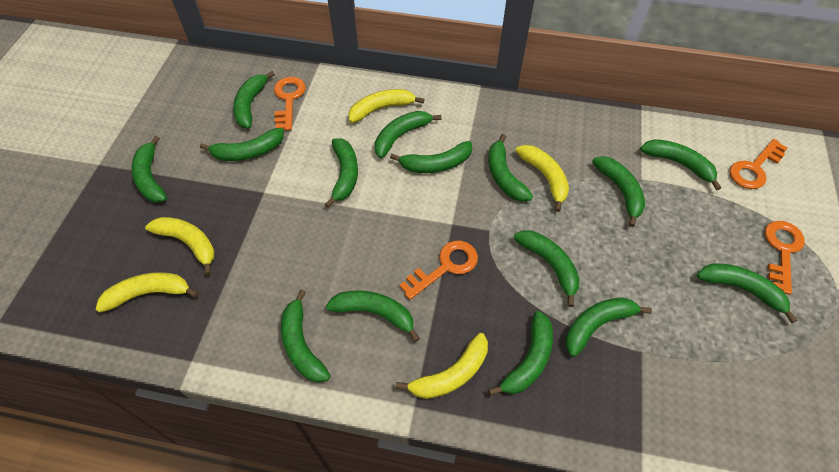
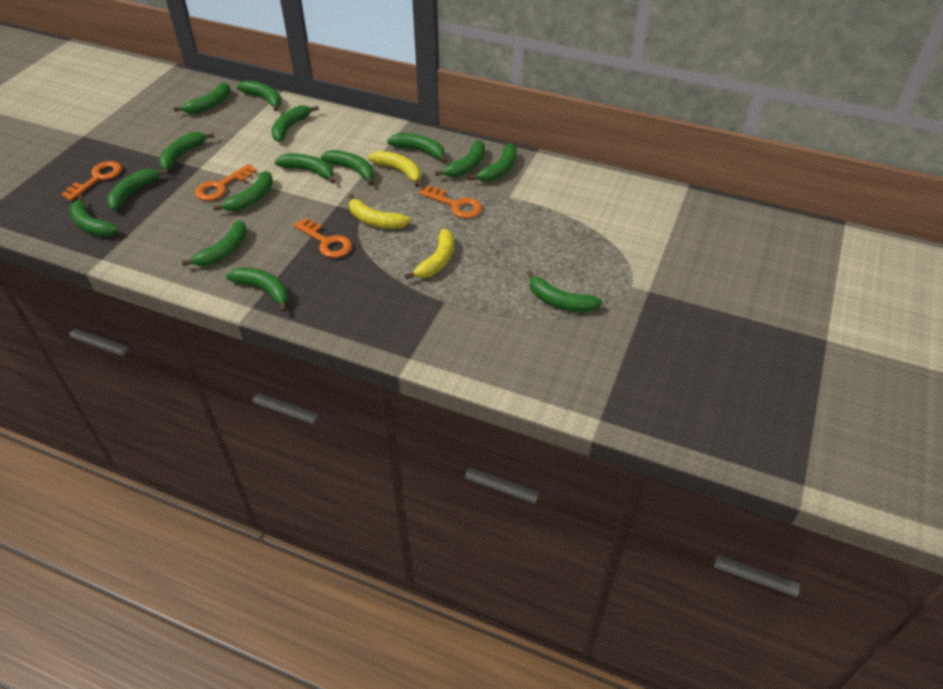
yellow banana: 5 -> 3

